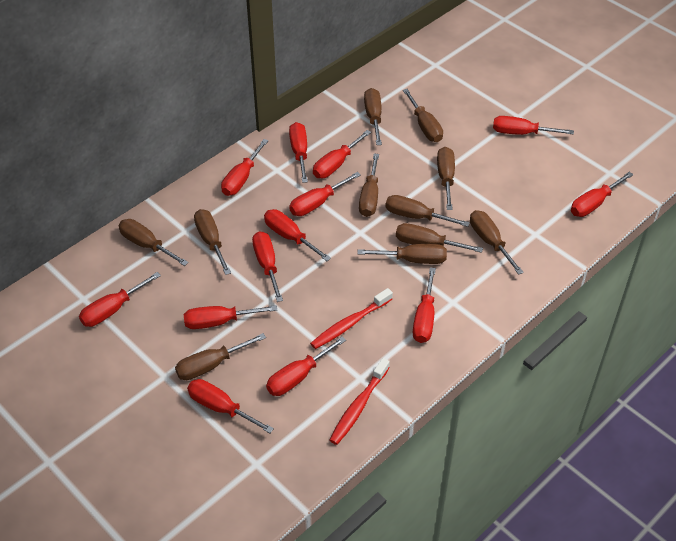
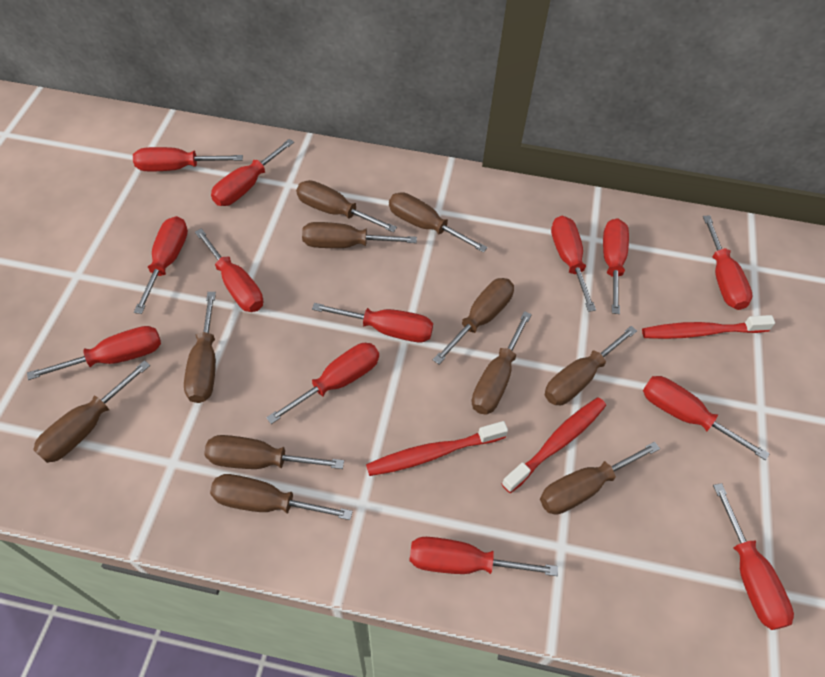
red toothbrush: 2 -> 3

